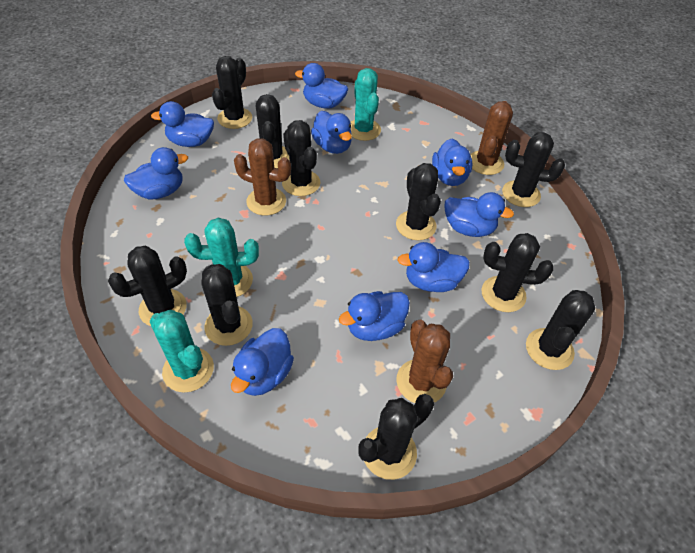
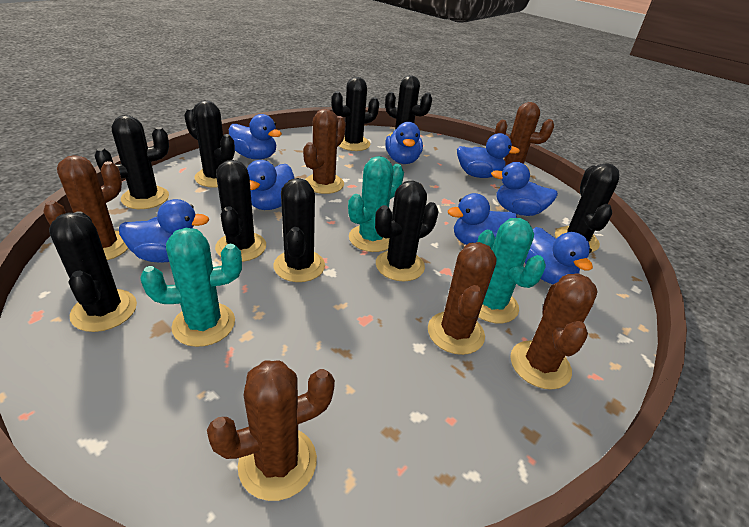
black cactus: 10 -> 9
blue duck: 9 -> 8
brown cactus: 3 -> 6

